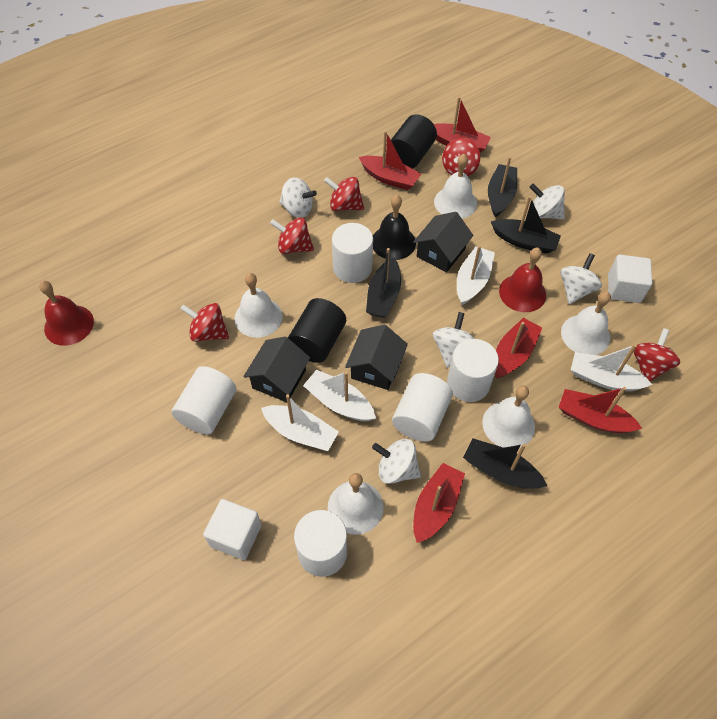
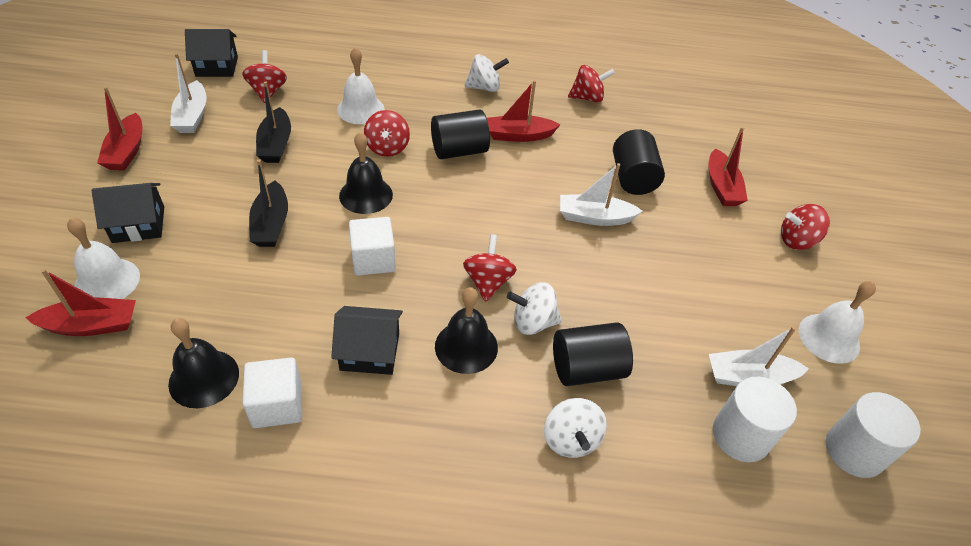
black bell: 1 -> 3
black boat: 4 -> 2
black cylinder: 2 -> 3
red bell: 2 -> 0
red boat: 5 -> 4
white bell: 5 -> 3
white boat: 4 -> 3
white cylinder: 5 -> 2
white spinning top: 5 -> 3

